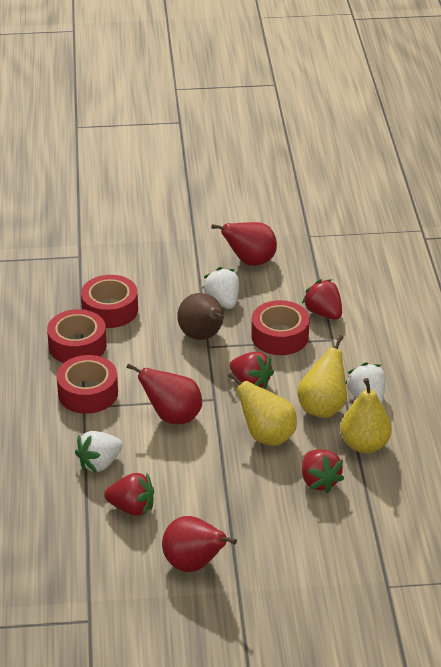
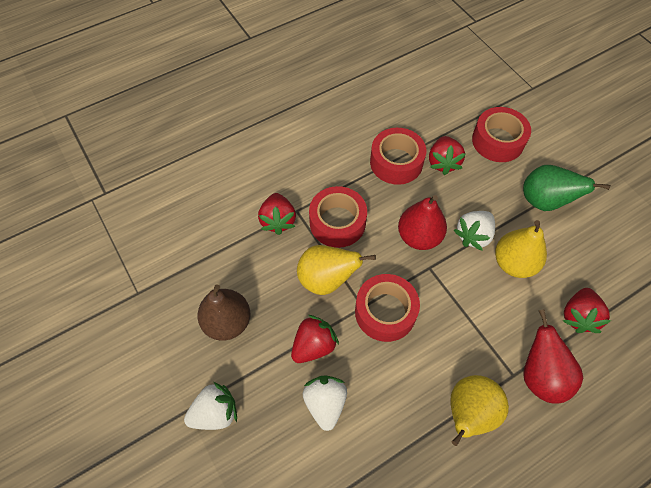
green pear: 0 -> 1
red pear: 3 -> 2

